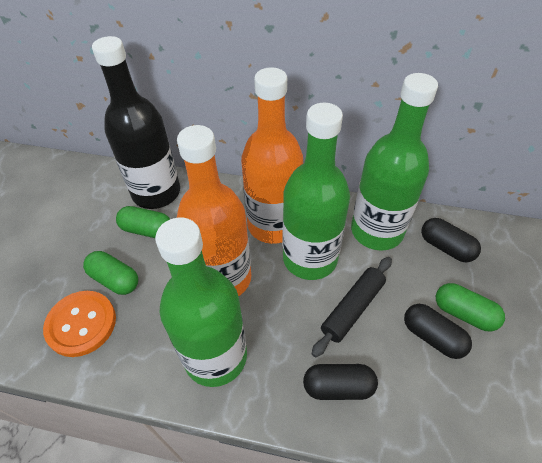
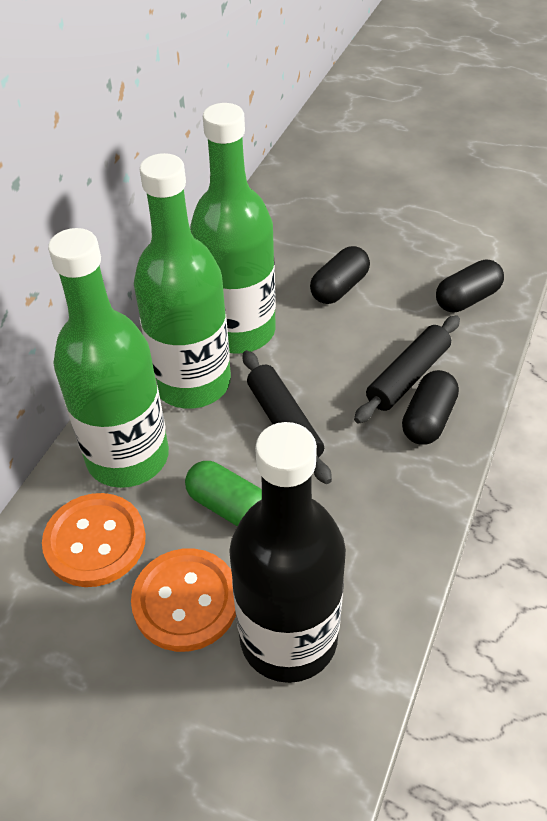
black rolling pin: 1 -> 2
green capsule: 3 -> 1
orange bottle: 2 -> 0
orange button: 1 -> 2

